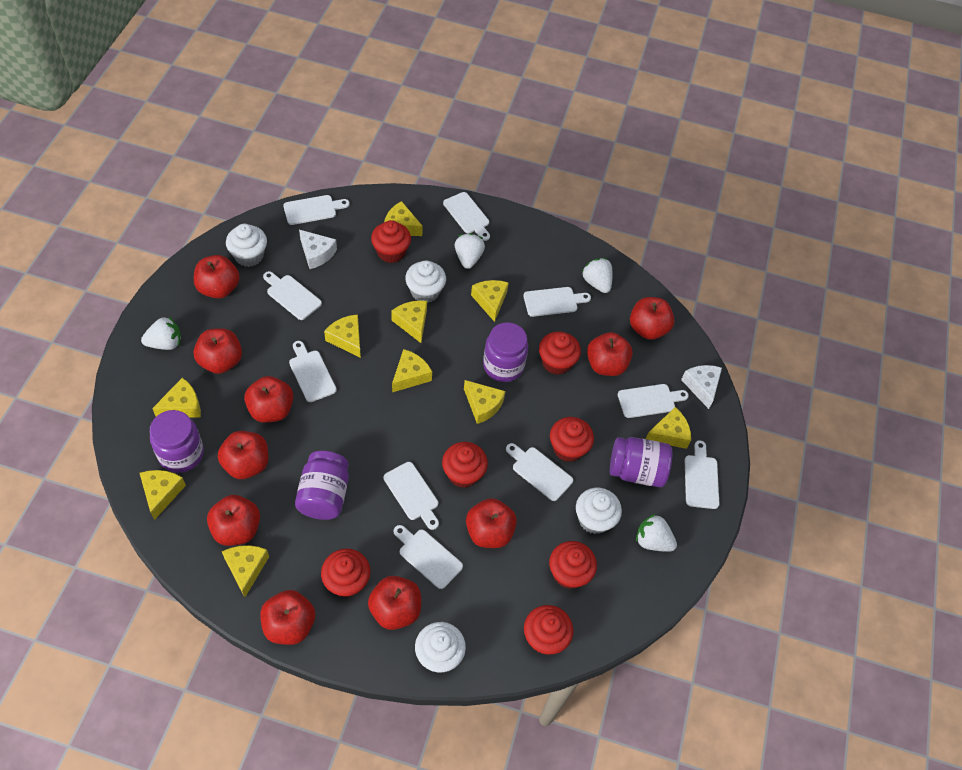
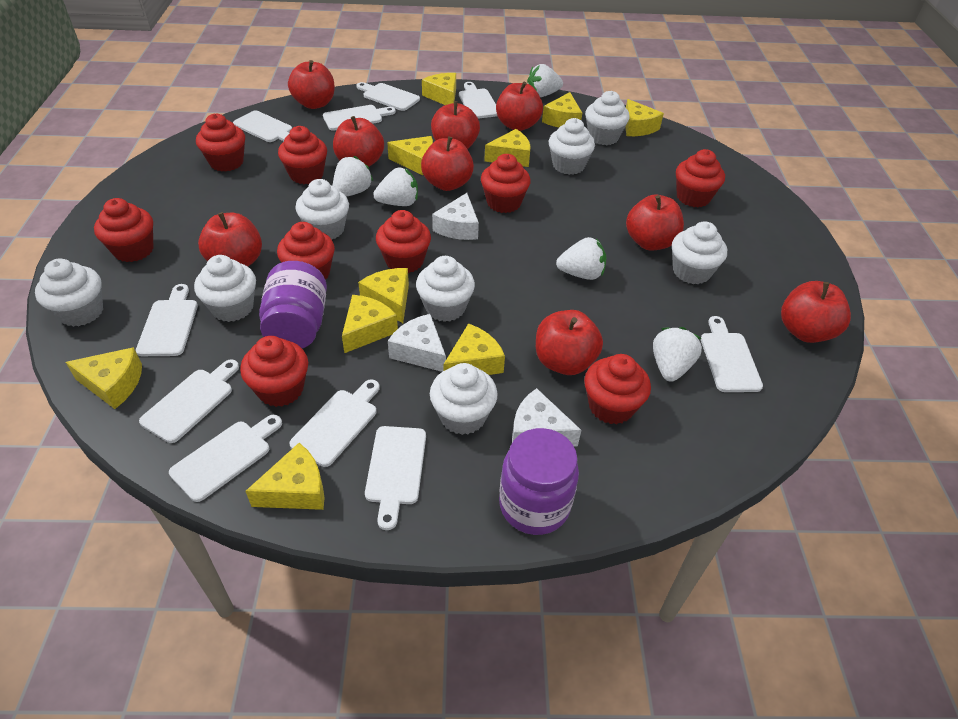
purple jar: 4 -> 2
red apple: 10 -> 9
red cupcake: 7 -> 9
white cheese: 2 -> 3
white cupcake: 4 -> 8
white strawberry: 4 -> 5

